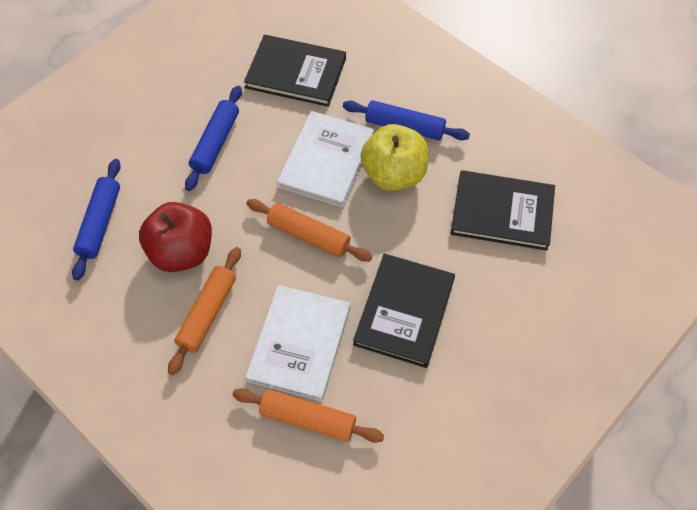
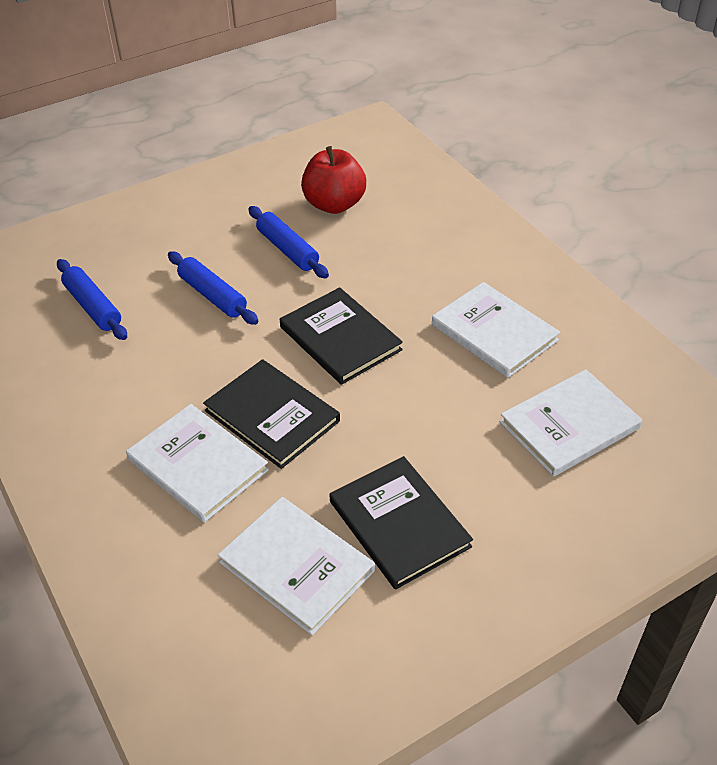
orange rolling pin: 3 -> 0
white book: 2 -> 4
yellow apple: 1 -> 0

